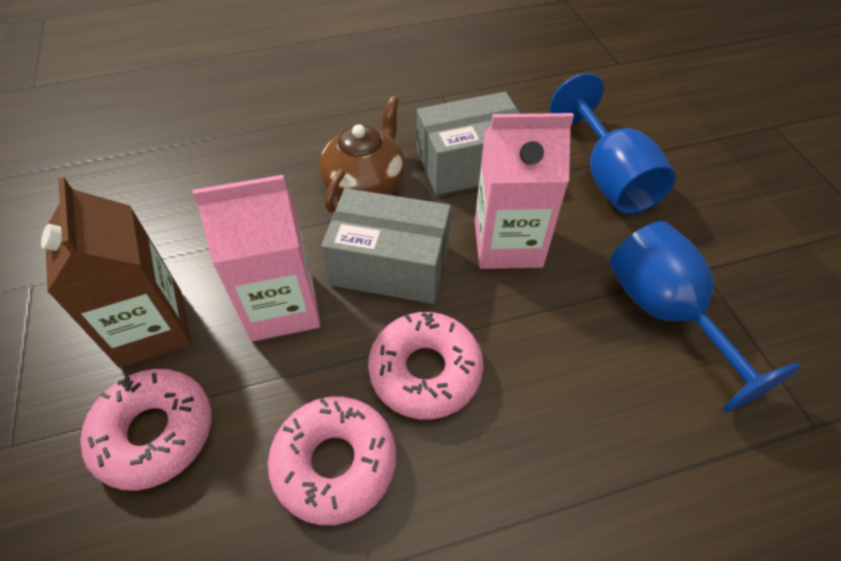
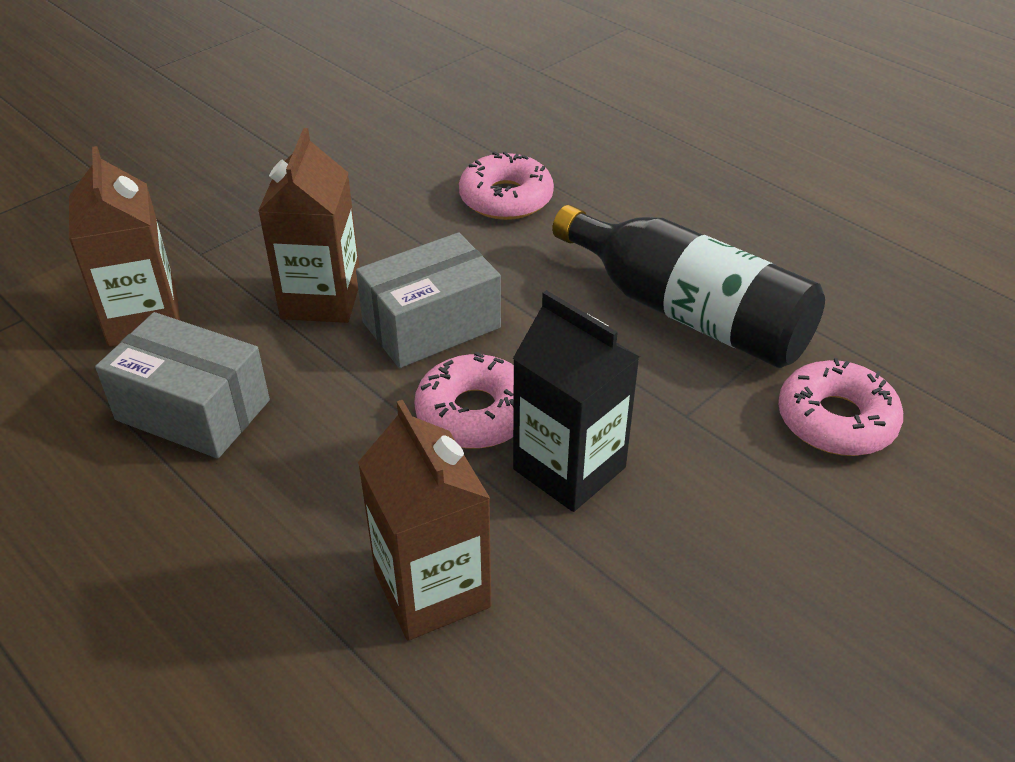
black bottle: 0 -> 1
black carton: 0 -> 1
blue goblet: 2 -> 0
brown carton: 1 -> 3
brown teapot: 1 -> 0
pink carton: 2 -> 0

